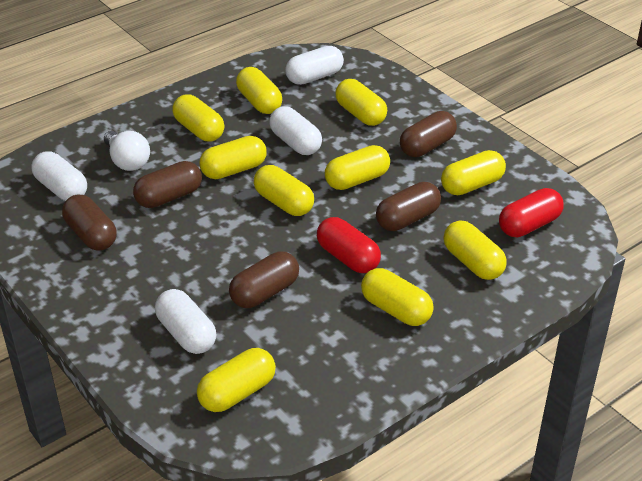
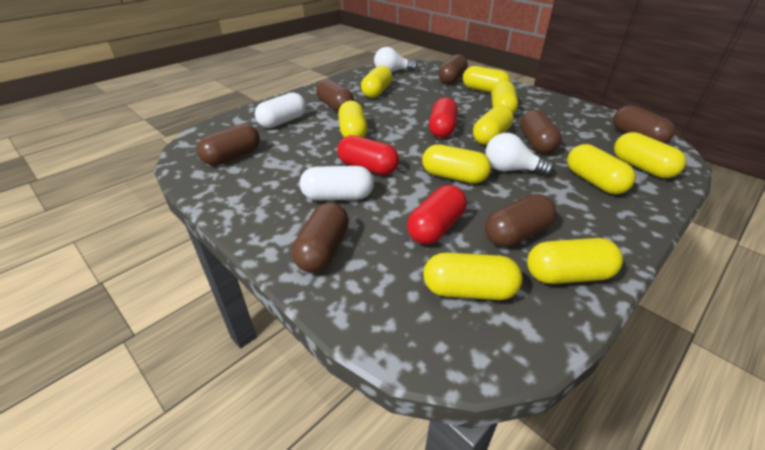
brown capsule: 5 -> 7
red capsule: 2 -> 3
white capsule: 4 -> 2
white light bulb: 1 -> 2

